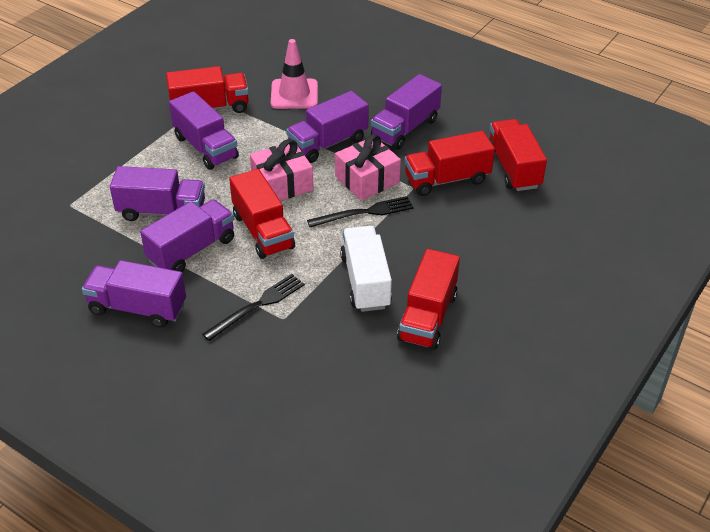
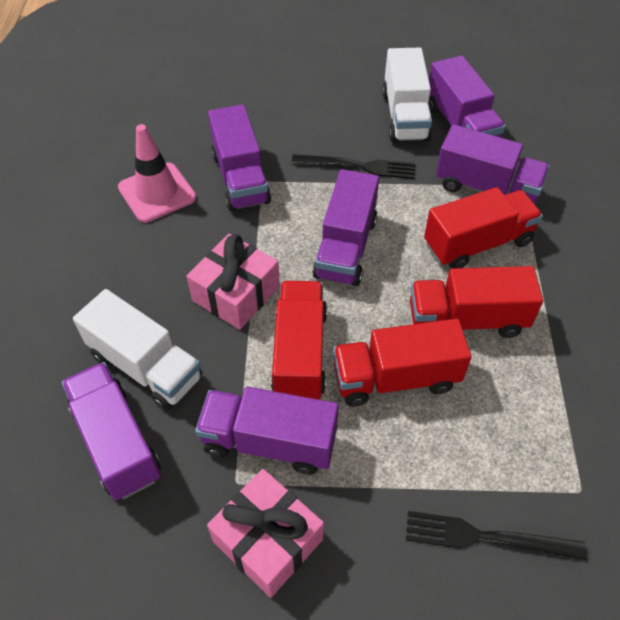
red truck: 5 -> 4
white truck: 1 -> 2

